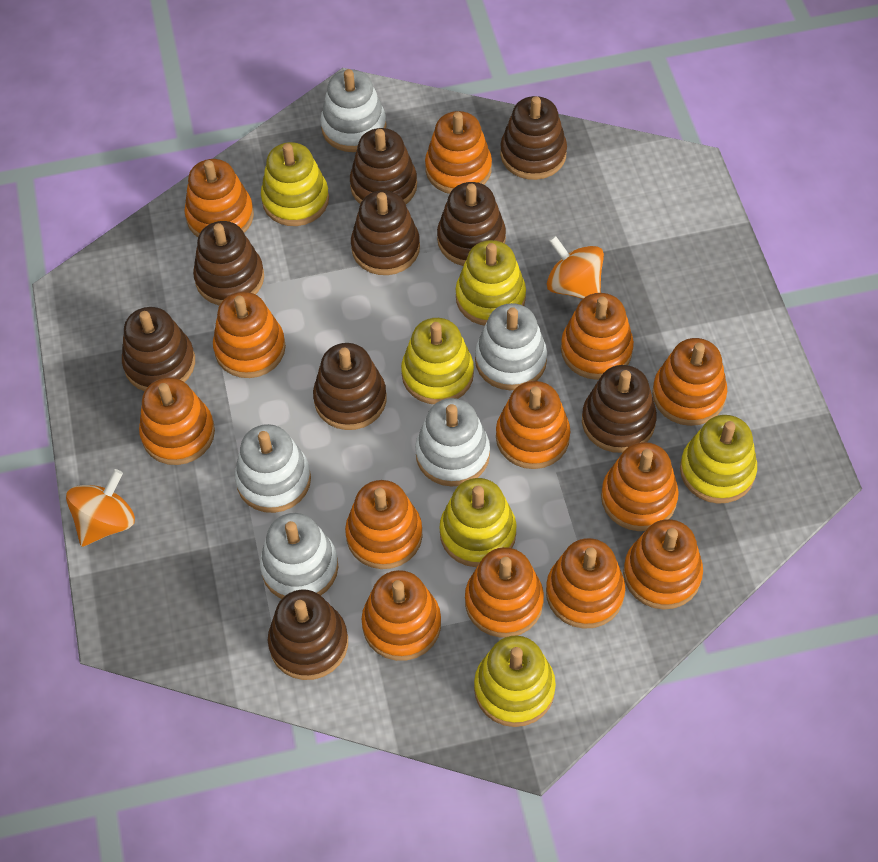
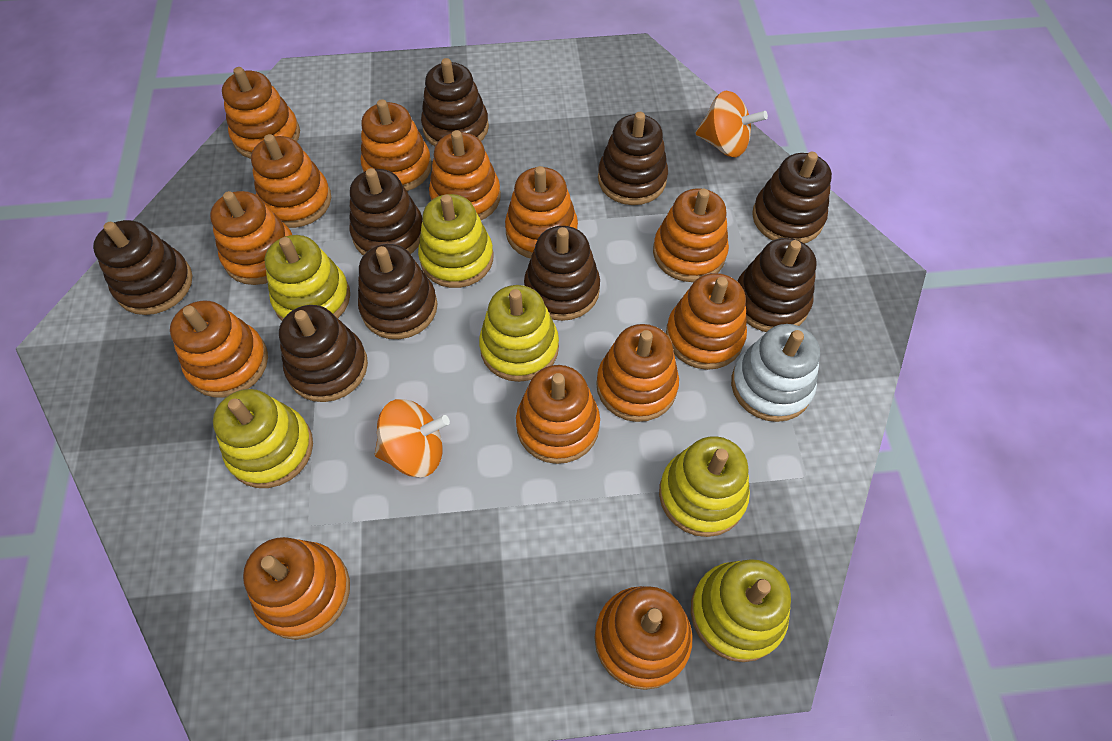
white stacking toy: 5 -> 1

